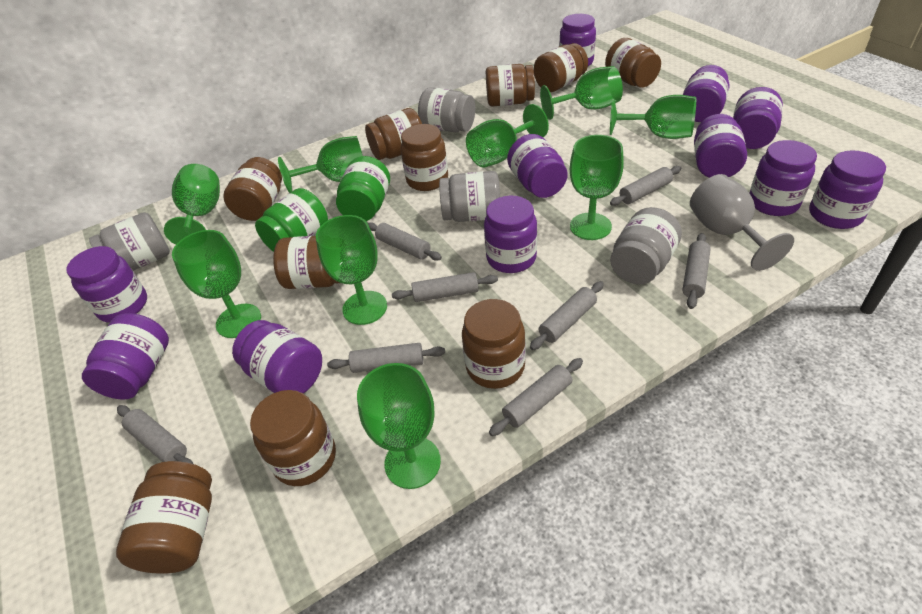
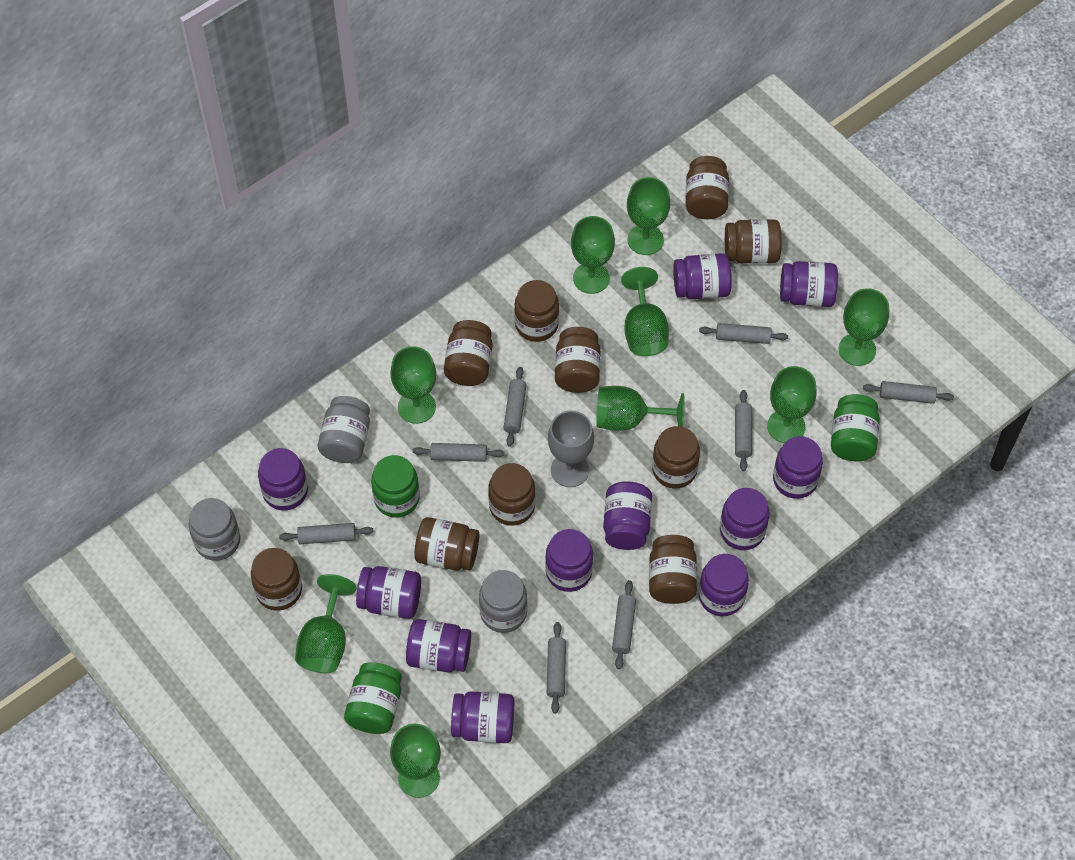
green jar: 2 -> 3
grey jar: 4 -> 3

